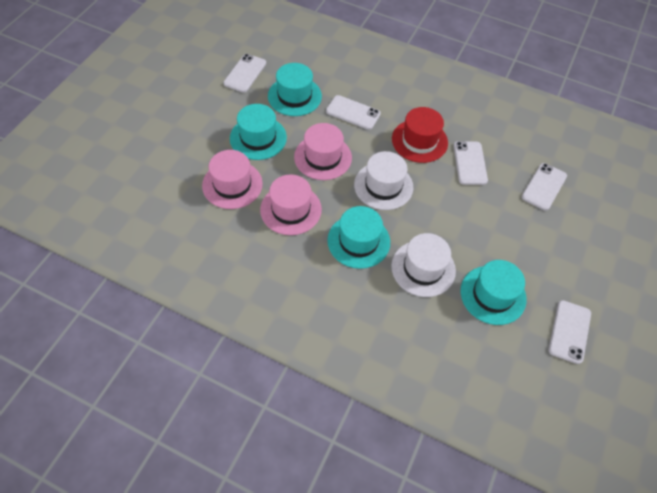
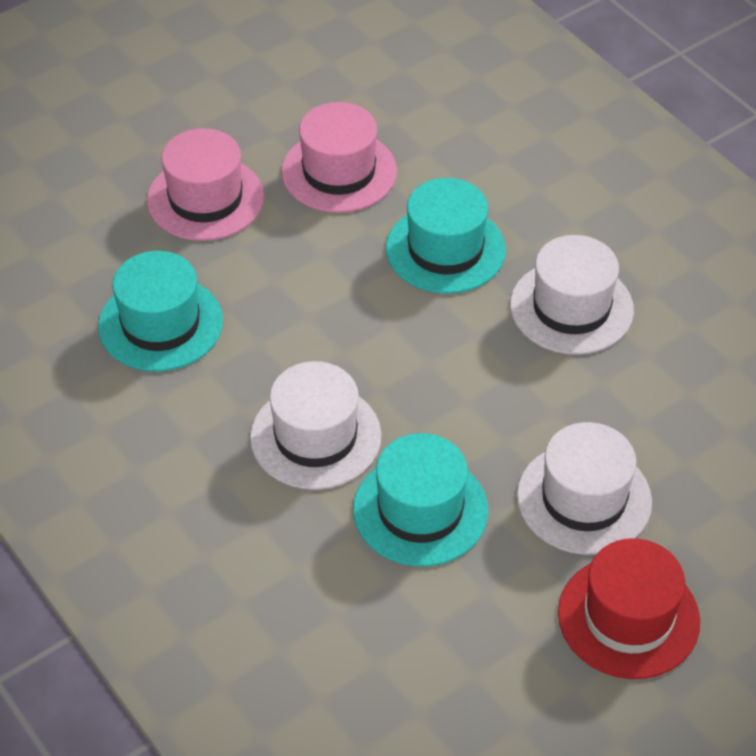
pink hat: 3 -> 2
turquoise hat: 4 -> 3
white hat: 2 -> 3
white phone: 5 -> 0

